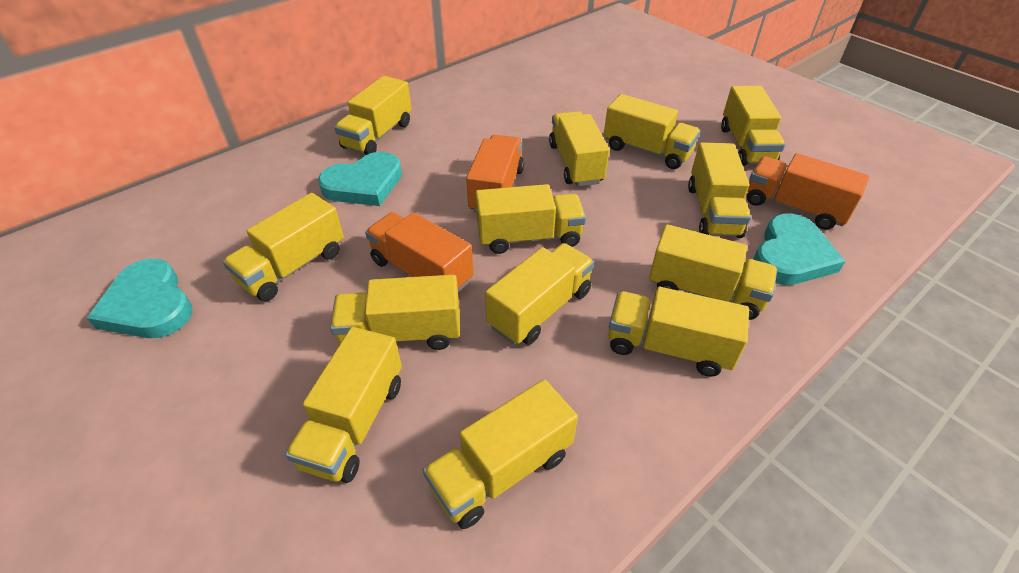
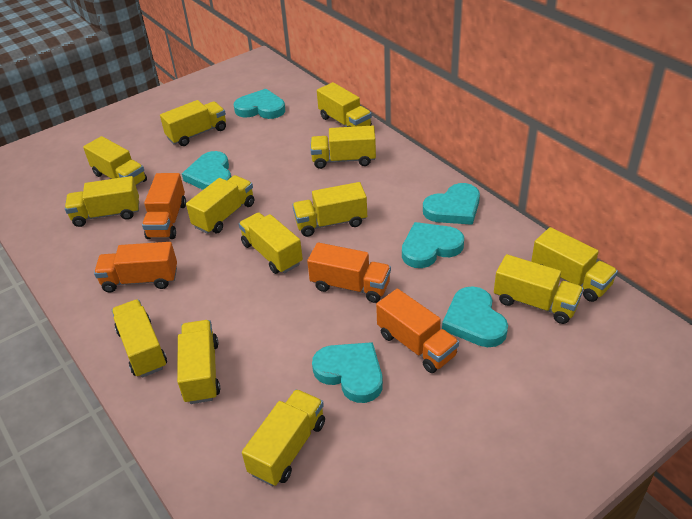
orange truck: 3 -> 4
turquoise heart: 3 -> 6

